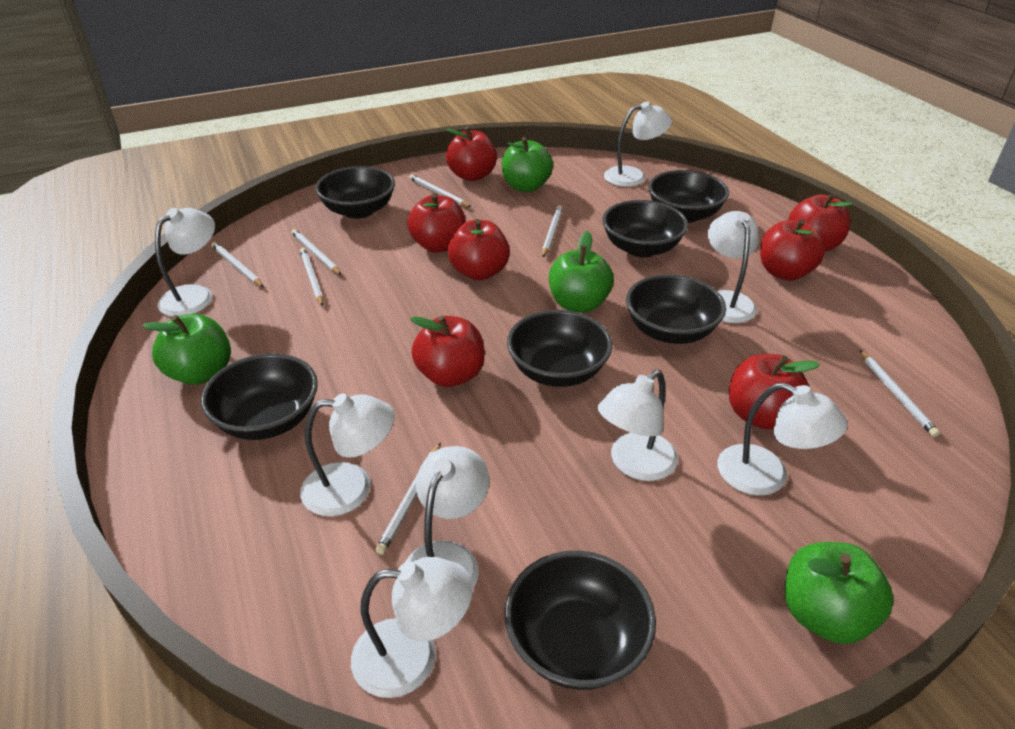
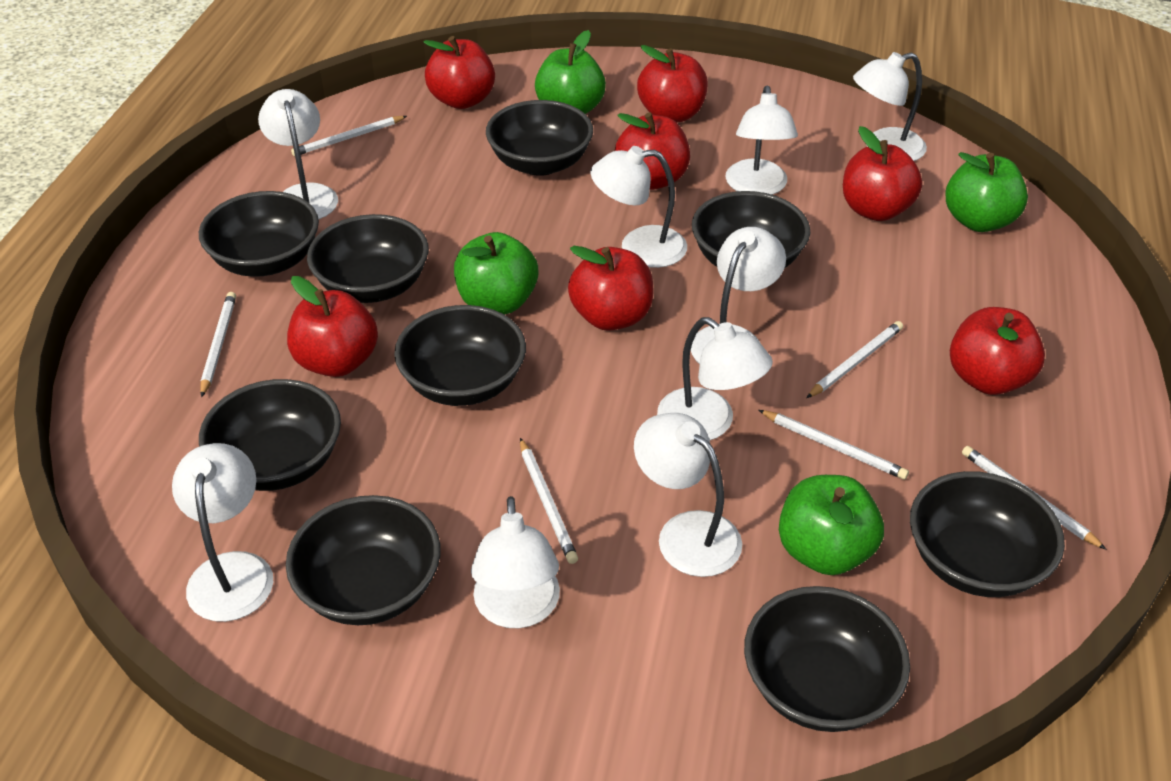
black bowl: 7 -> 9
white lamp: 8 -> 9
white pencil: 7 -> 6

